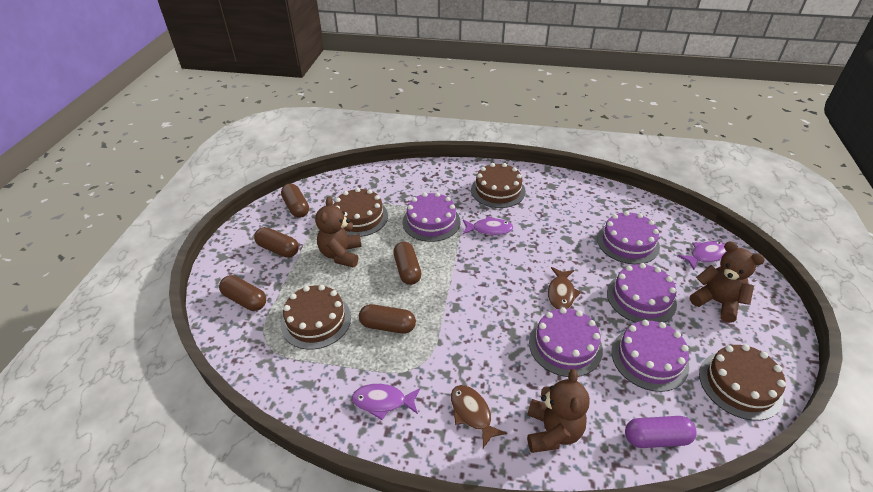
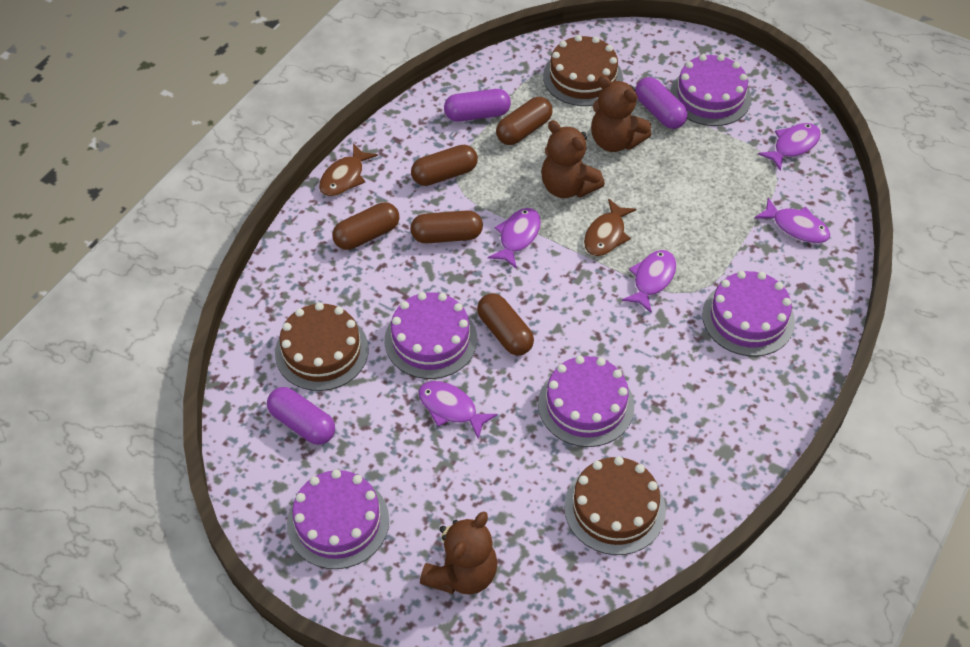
brown cake: 4 -> 3
purple capsule: 1 -> 3
purple fish: 3 -> 5

